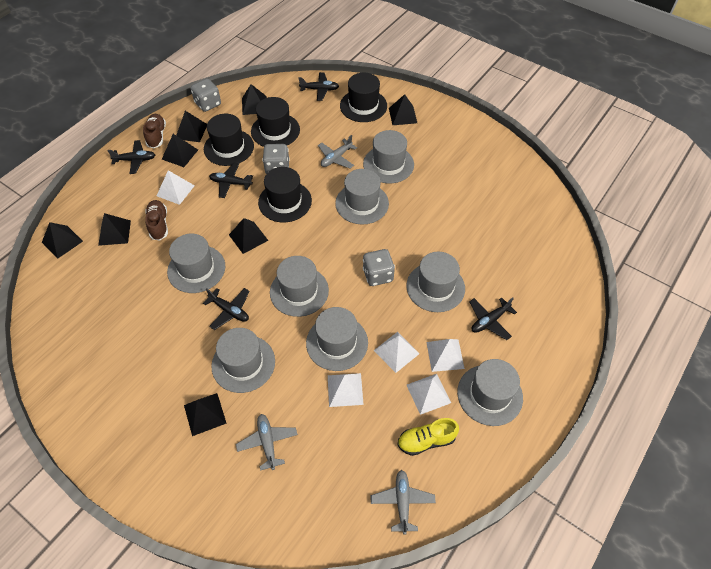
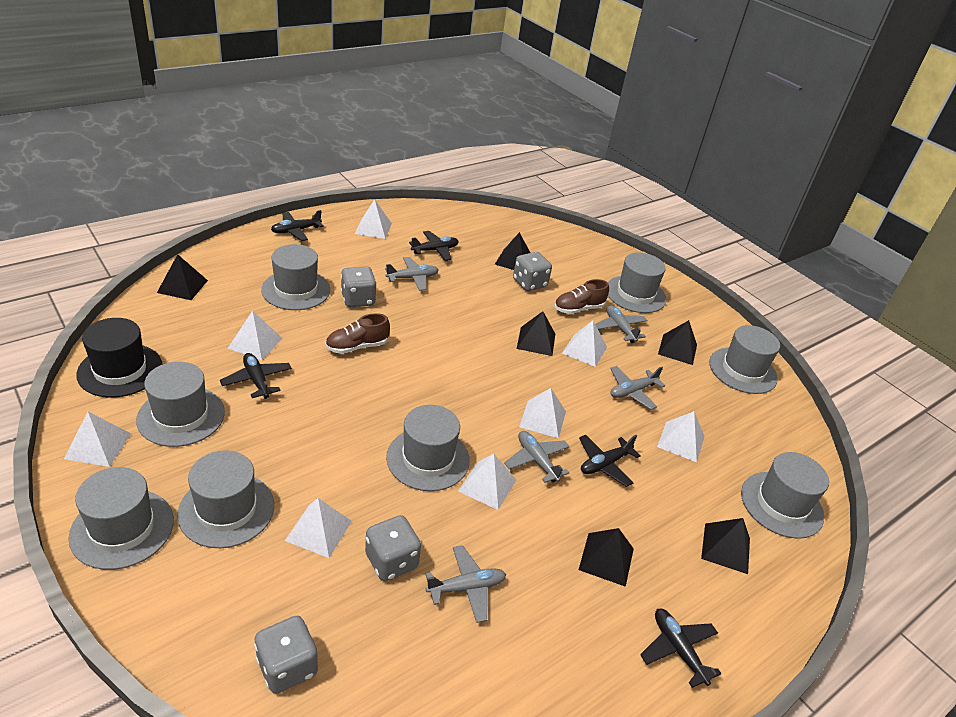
black hat: 4 -> 1
black pyramid: 8 -> 6
grey dice: 3 -> 4
grey plane: 3 -> 5
white pyramid: 5 -> 8
yellow shoe: 1 -> 0

